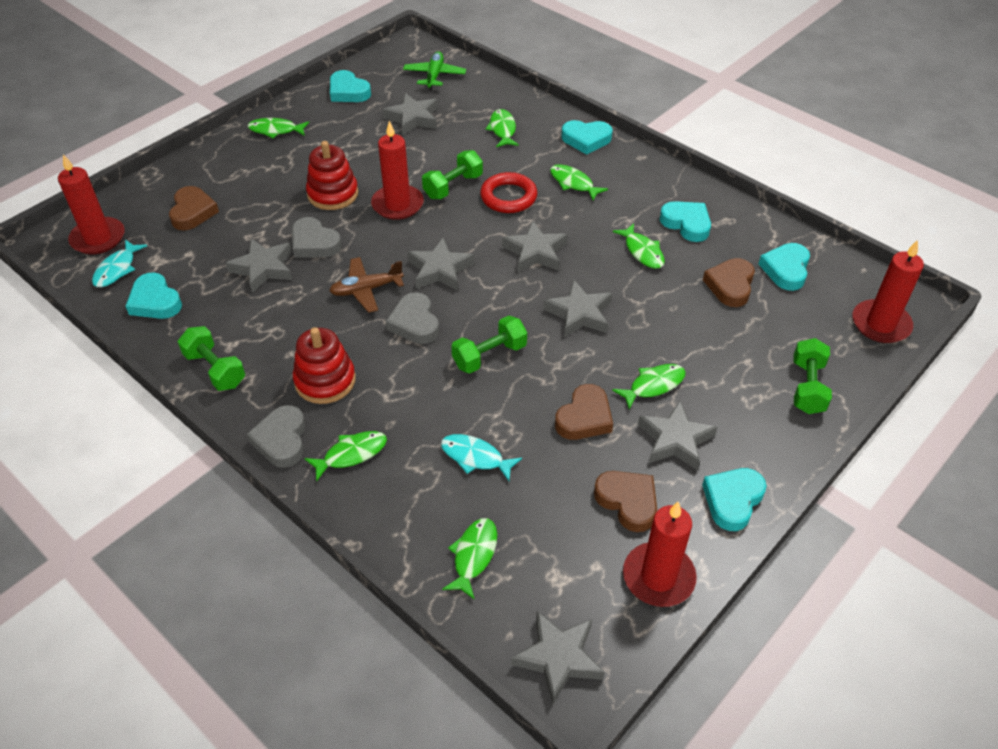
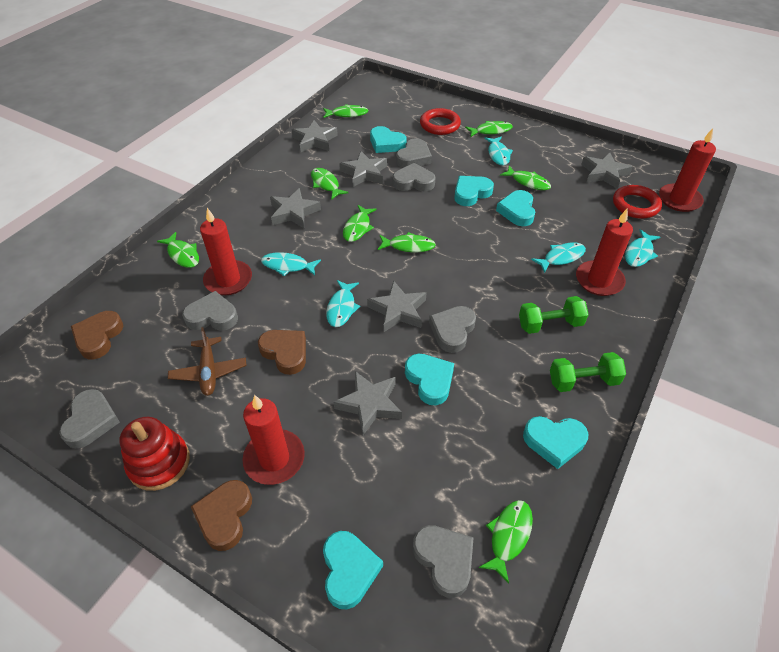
brown heart: 4 -> 3
green dumbbell: 4 -> 2
green fish: 7 -> 8
green plane: 1 -> 0
grey heart: 3 -> 6
grey star: 7 -> 6
red ring: 1 -> 2
red stacking toy: 2 -> 1
turquoise fish: 2 -> 5

